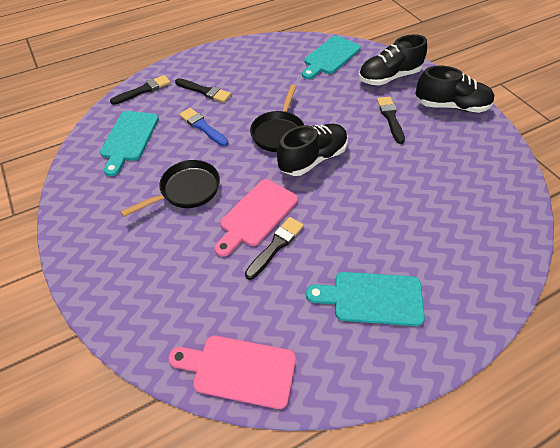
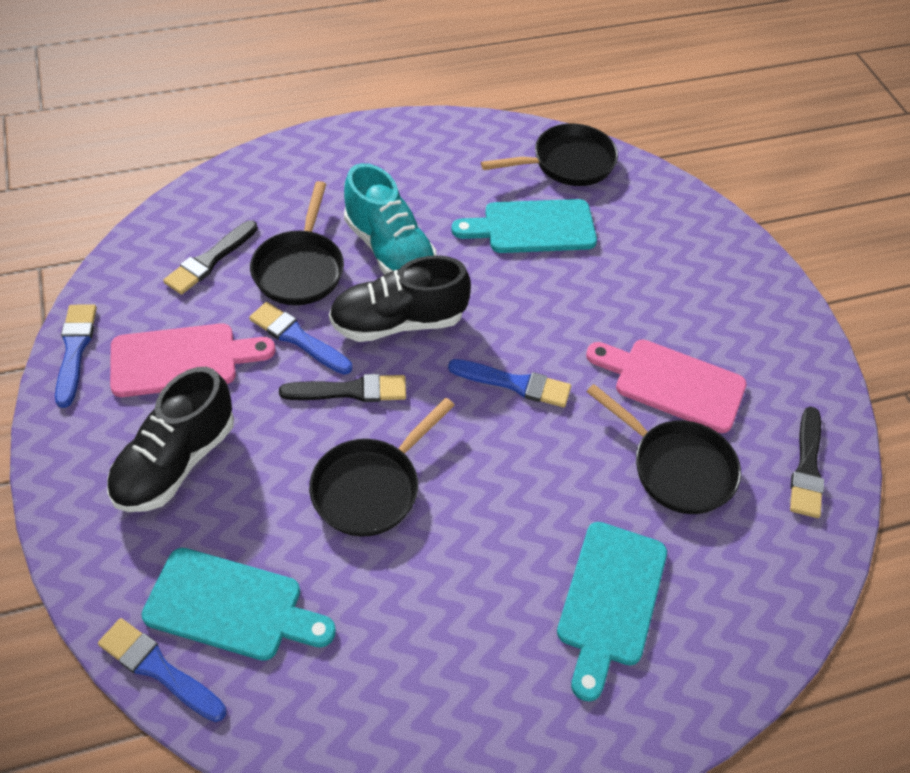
black brush: 4 -> 3
black pan: 2 -> 4
black shoe: 3 -> 2
blue brush: 1 -> 4
turquoise shoe: 0 -> 1

